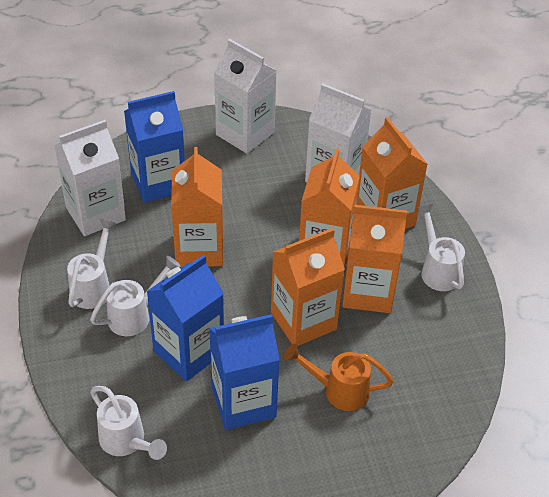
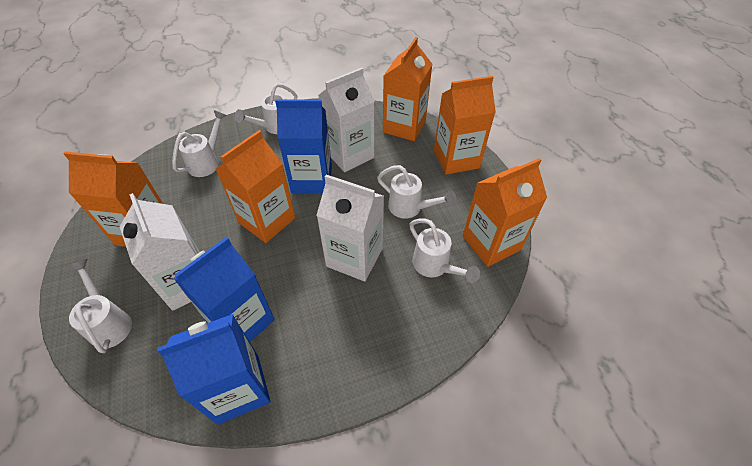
orange watering can: 1 -> 0
white watering can: 4 -> 5

